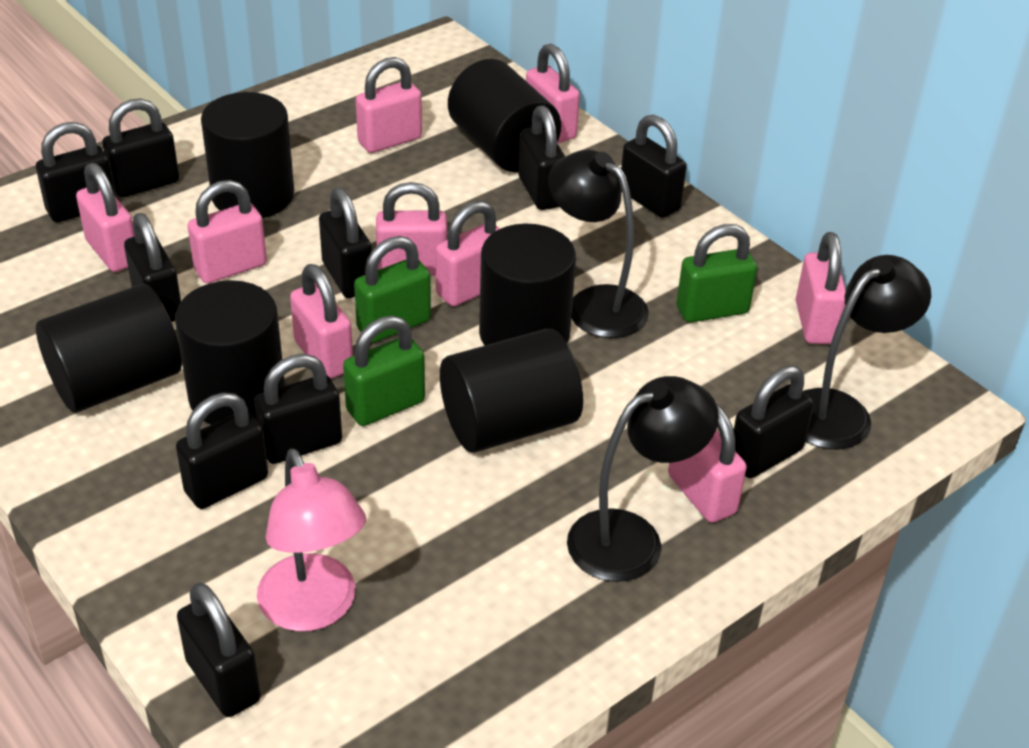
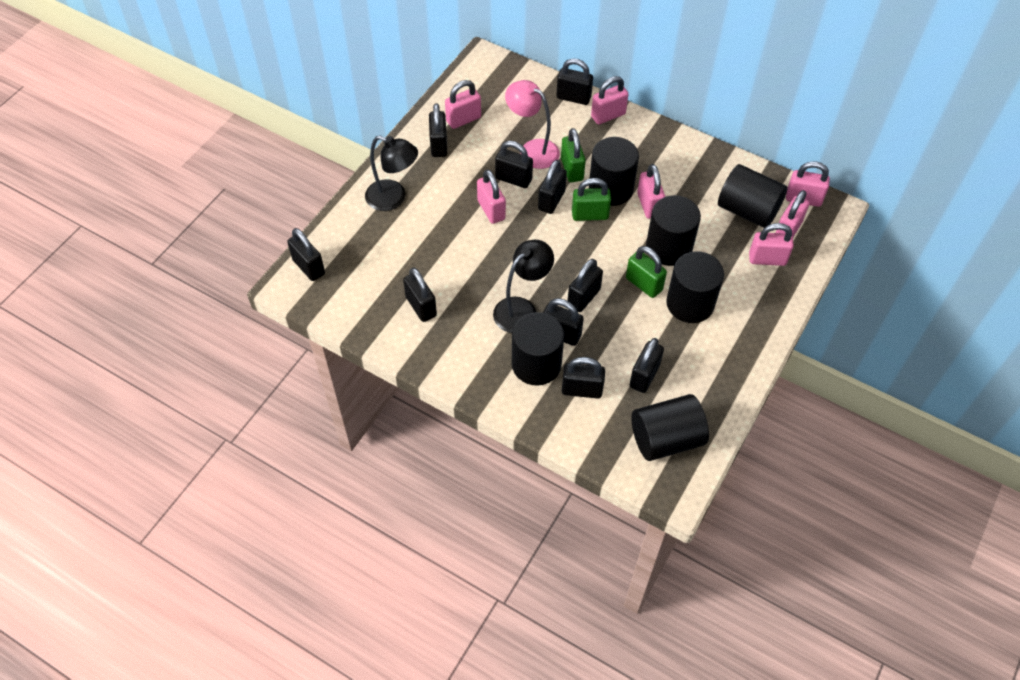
black lamp: 3 -> 2
pink padlock: 9 -> 7

